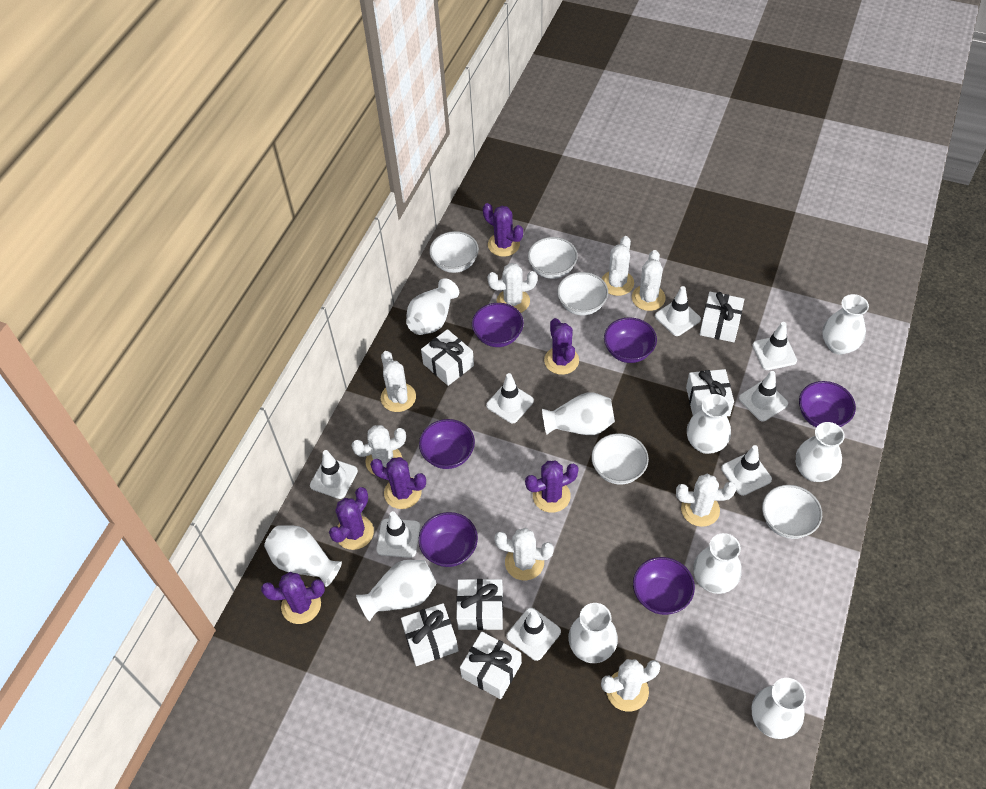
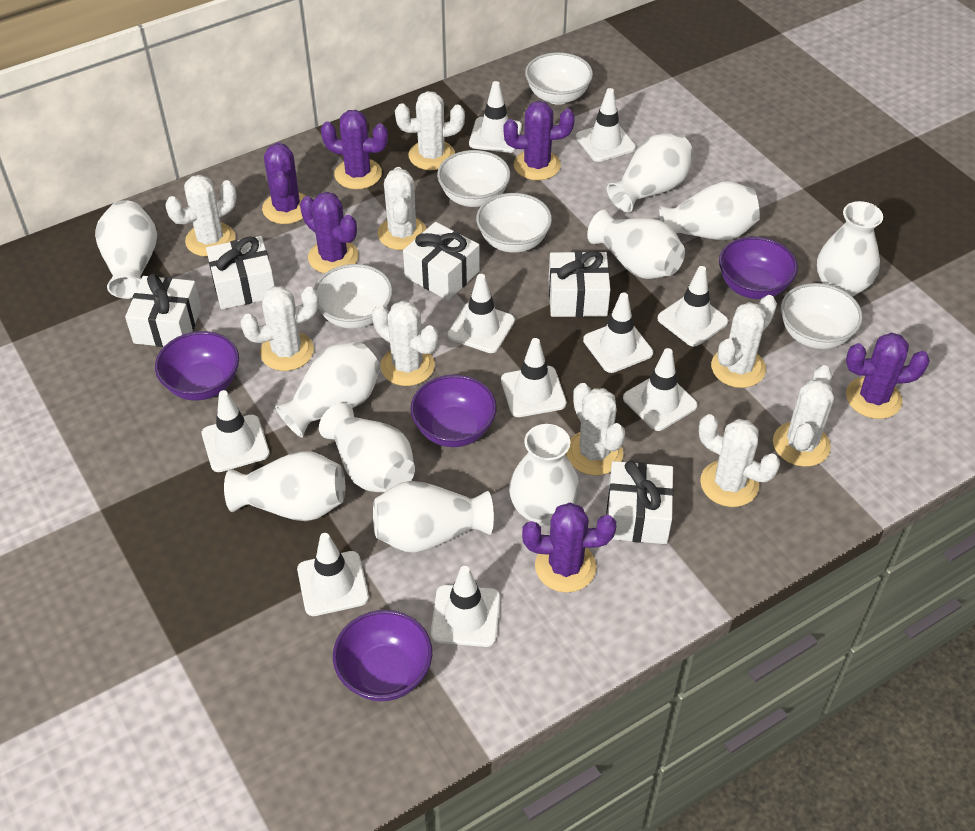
purple bowl: 6 -> 4
white cactus: 8 -> 9
white gift: 6 -> 5
white traffic cone: 8 -> 10

